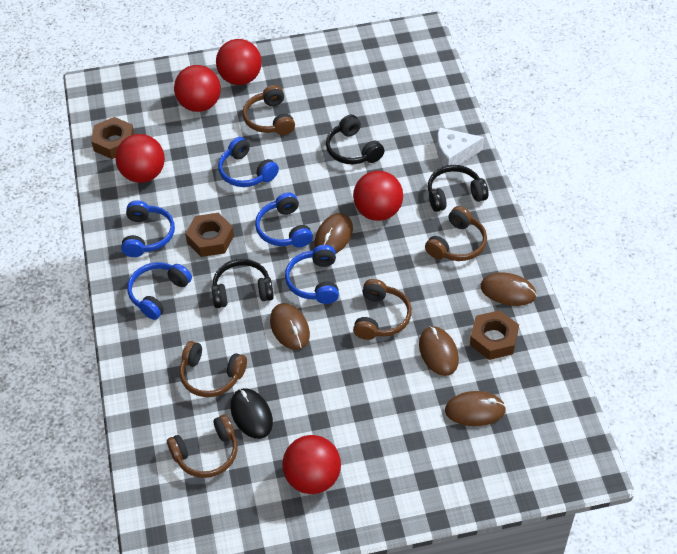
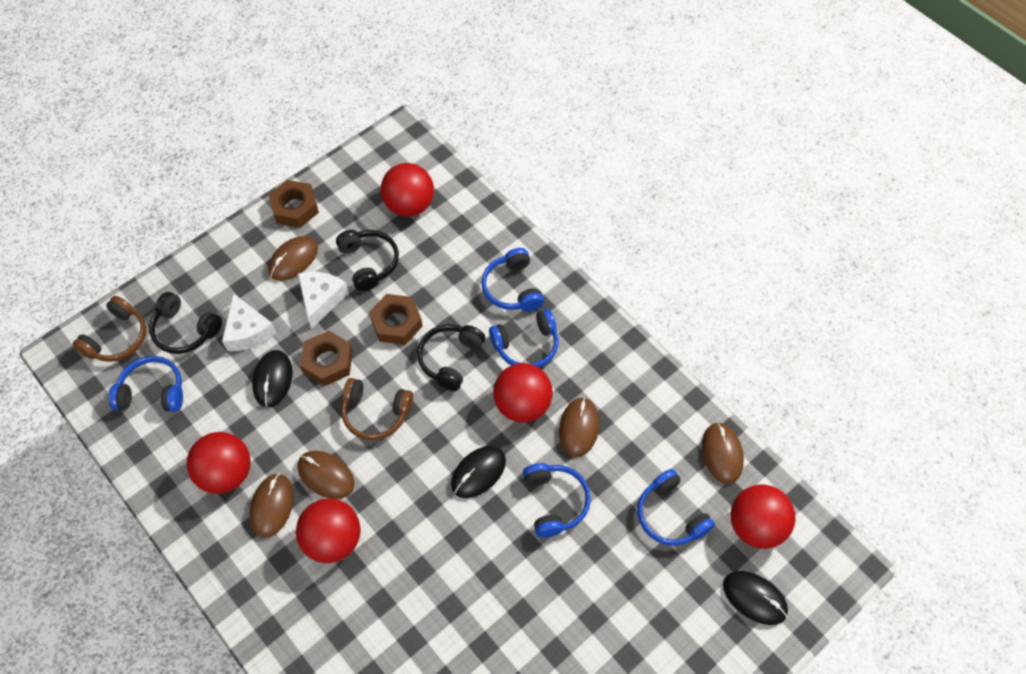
black mouse: 1 -> 3
brown headphones: 5 -> 2
white cheese: 1 -> 2

